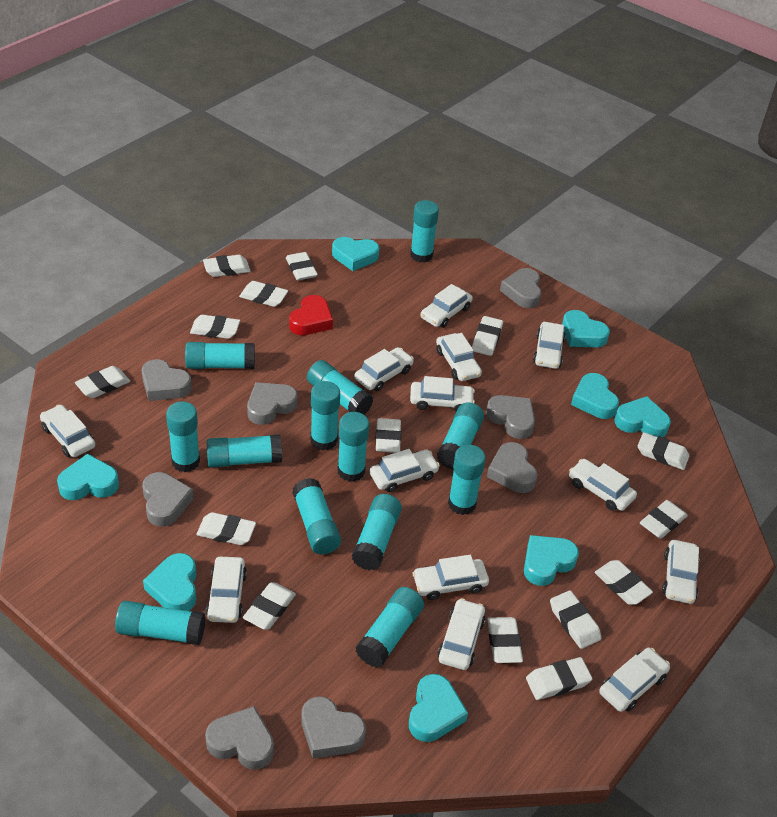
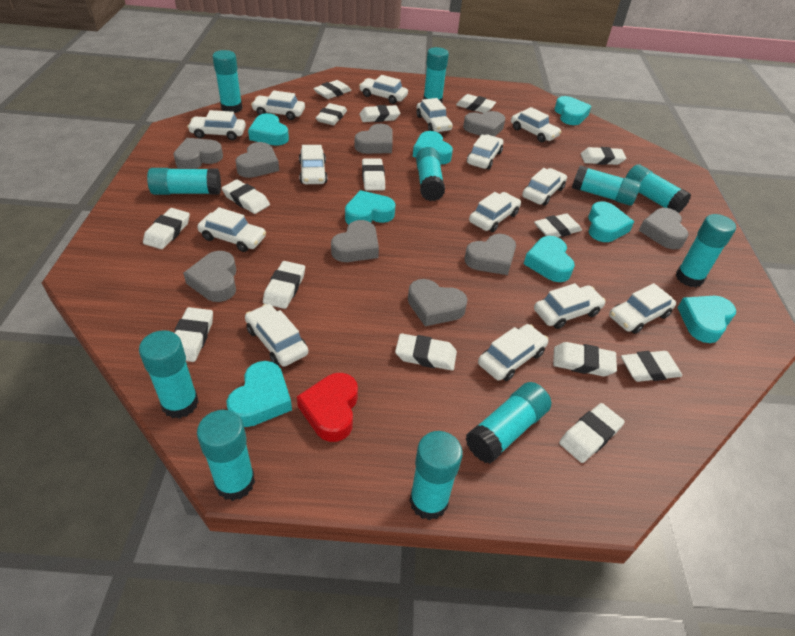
grey heart: 8 -> 9
turquoise glue stick: 13 -> 11
white car: 13 -> 14

